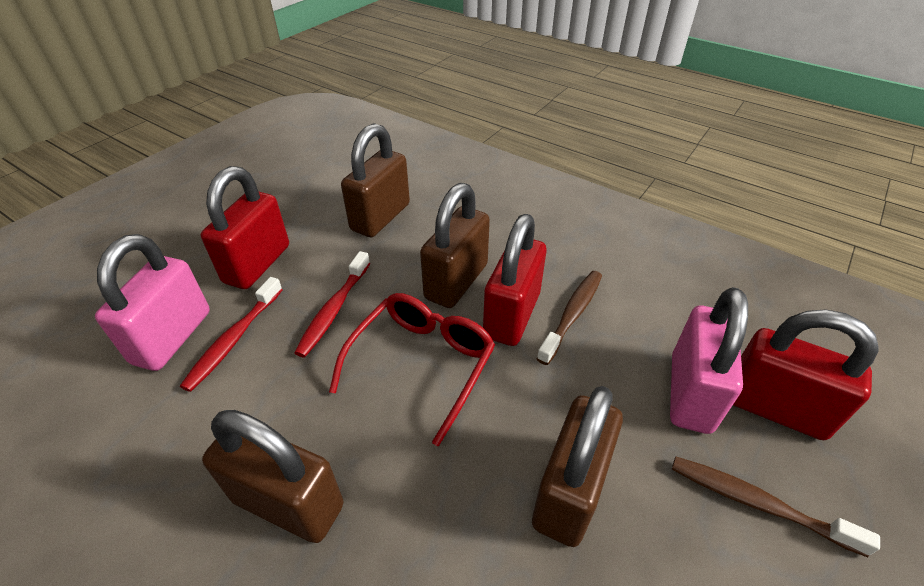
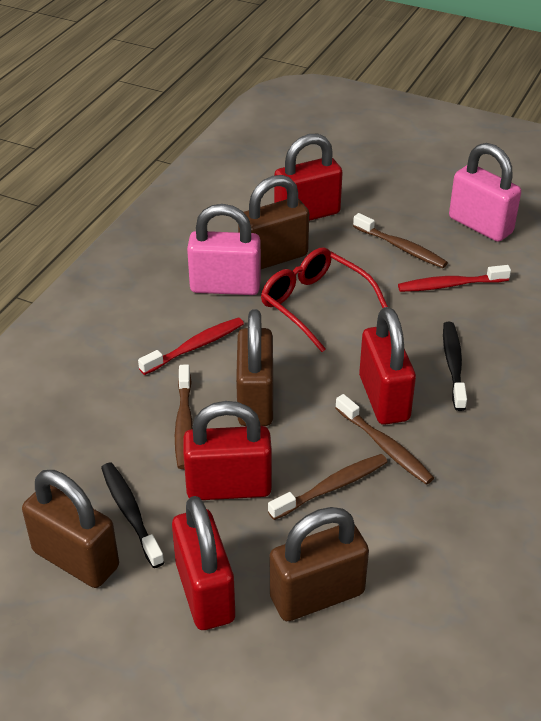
black toothbrush: 0 -> 2
brown toothbrush: 2 -> 4
red padlock: 3 -> 4

